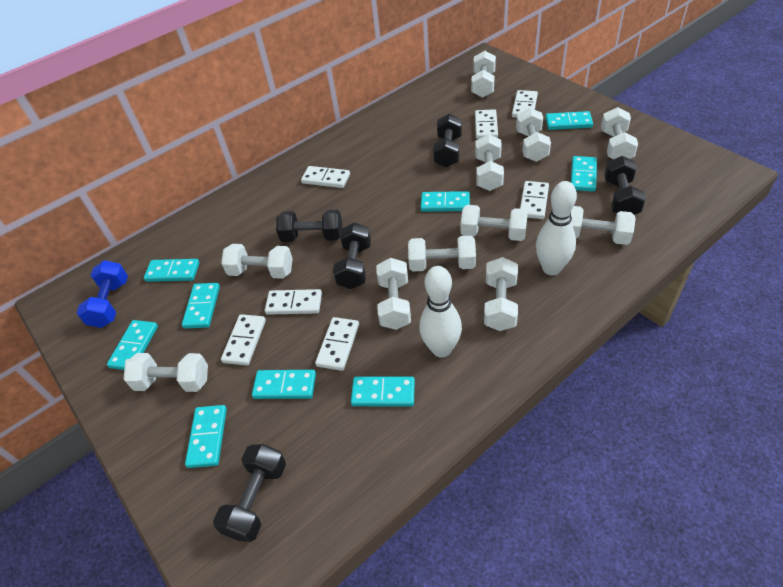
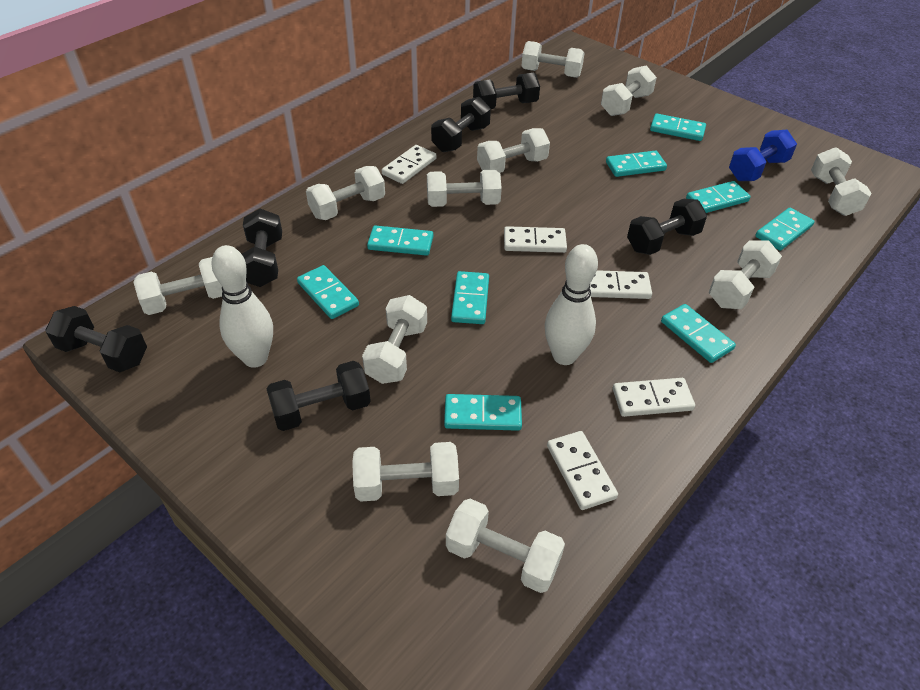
black dumbbell: 5 -> 6
white domino: 7 -> 5

